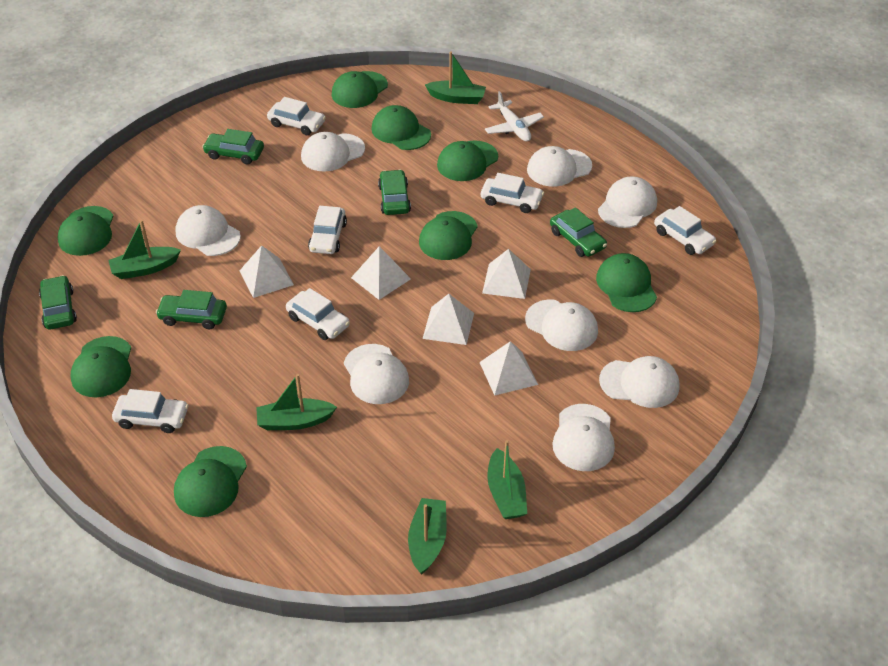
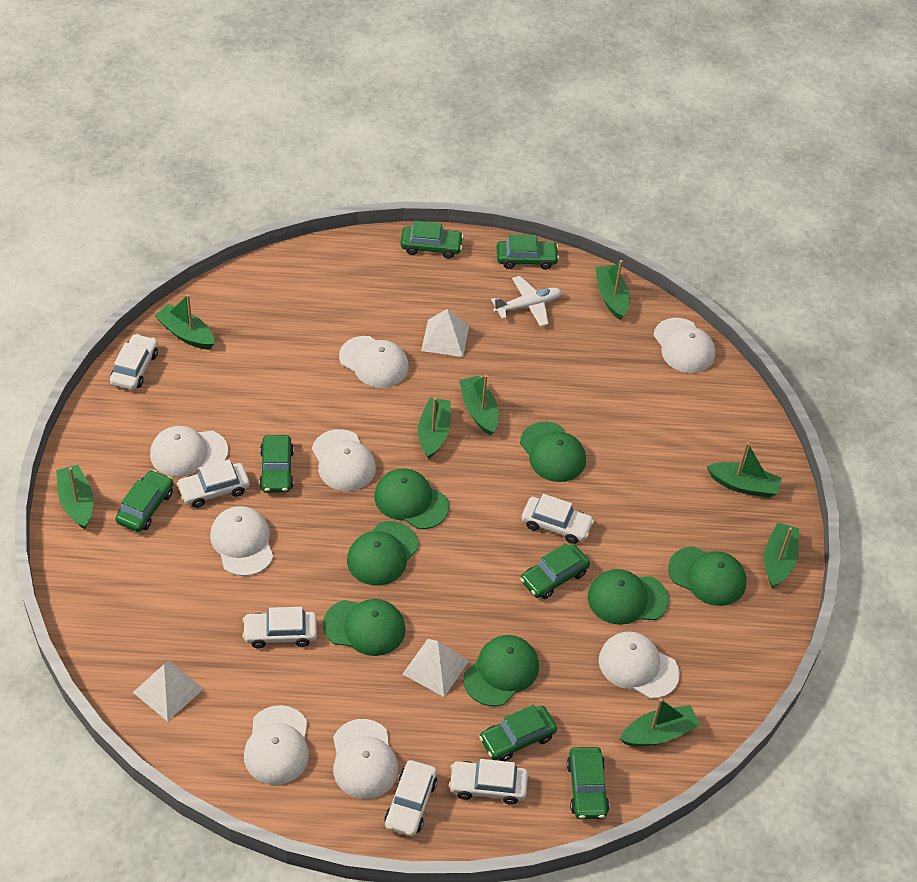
green boat: 5 -> 8
green cap: 8 -> 7
green car: 5 -> 7
white pyramid: 5 -> 3

